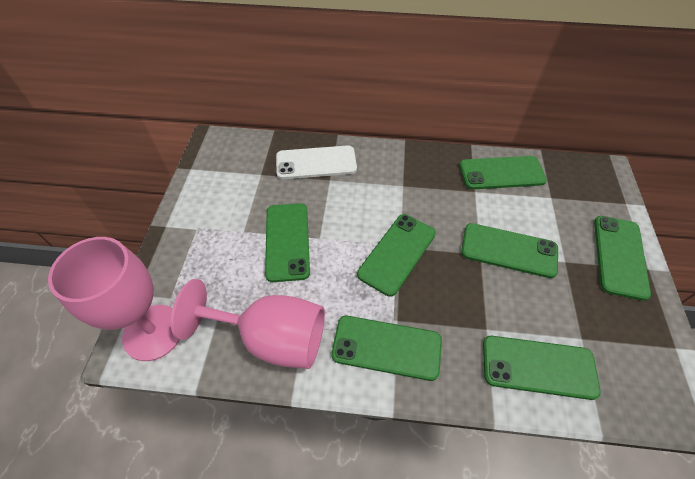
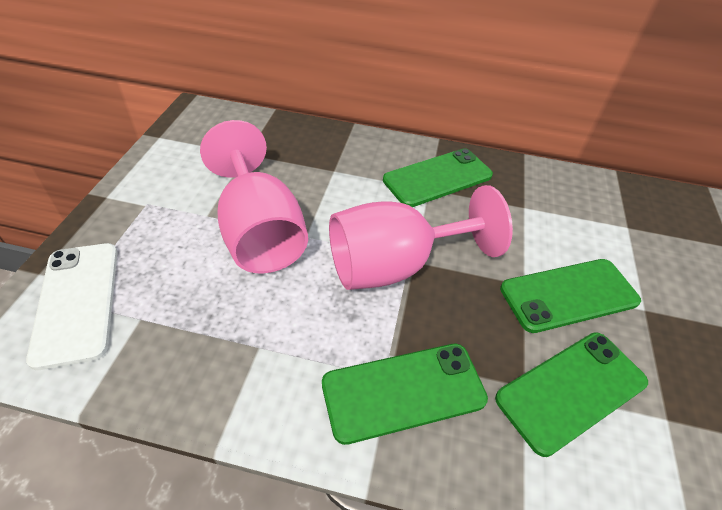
green phone: 7 -> 4

